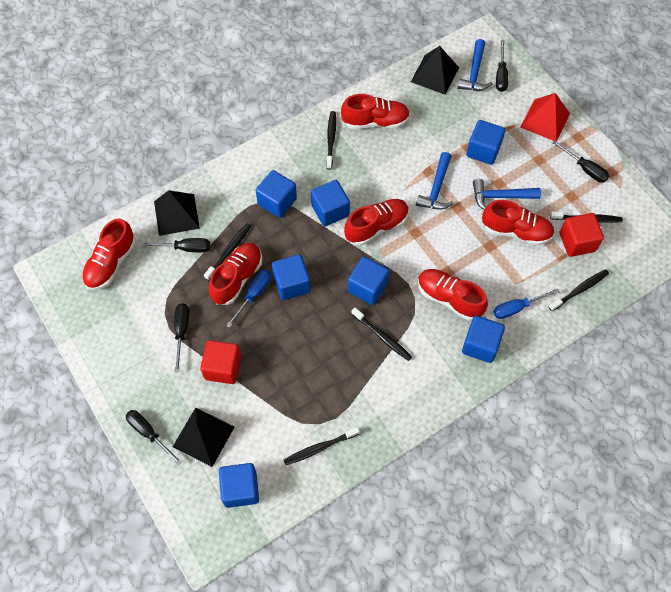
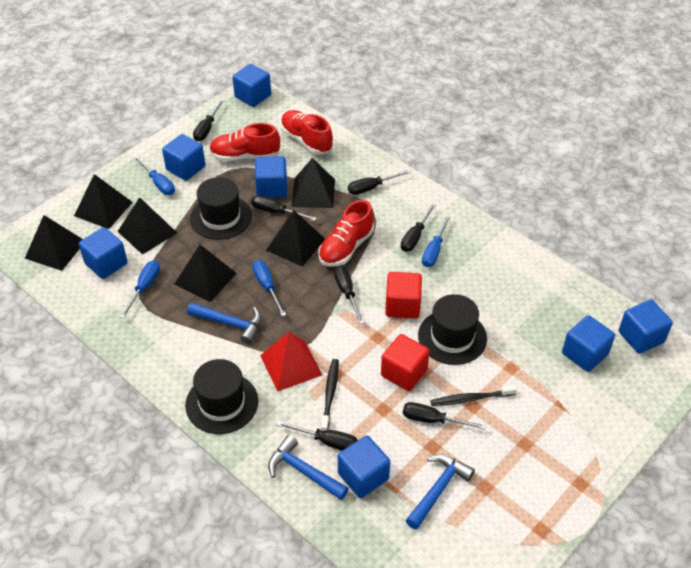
black hat: 0 -> 3
black pyramid: 3 -> 6
black screwdriver: 5 -> 7
black toothbrush: 6 -> 2
blue screwdriver: 2 -> 4
red shoe: 6 -> 3

